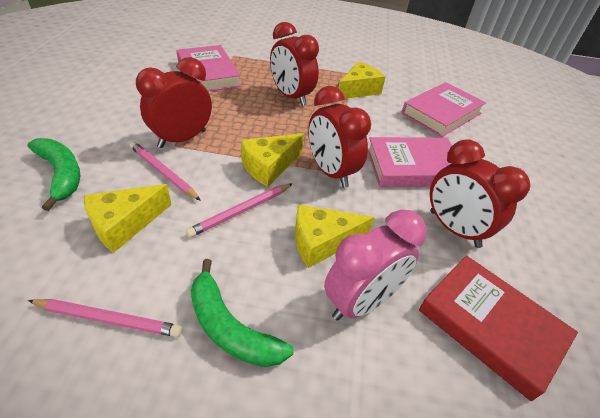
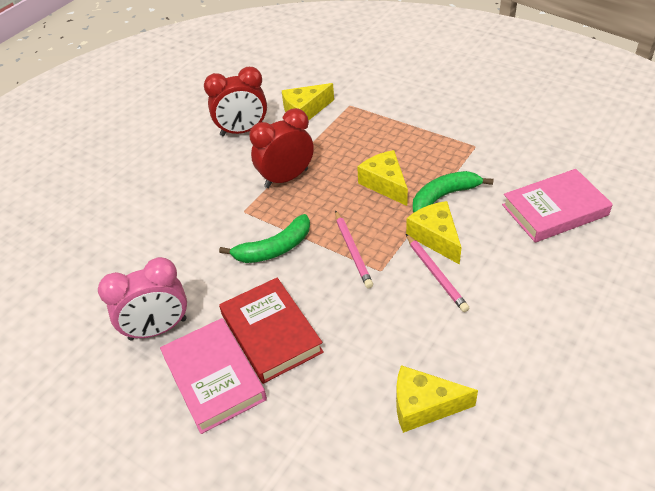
pink book: 3 -> 2
pink pencil: 3 -> 2
red clock: 4 -> 2

